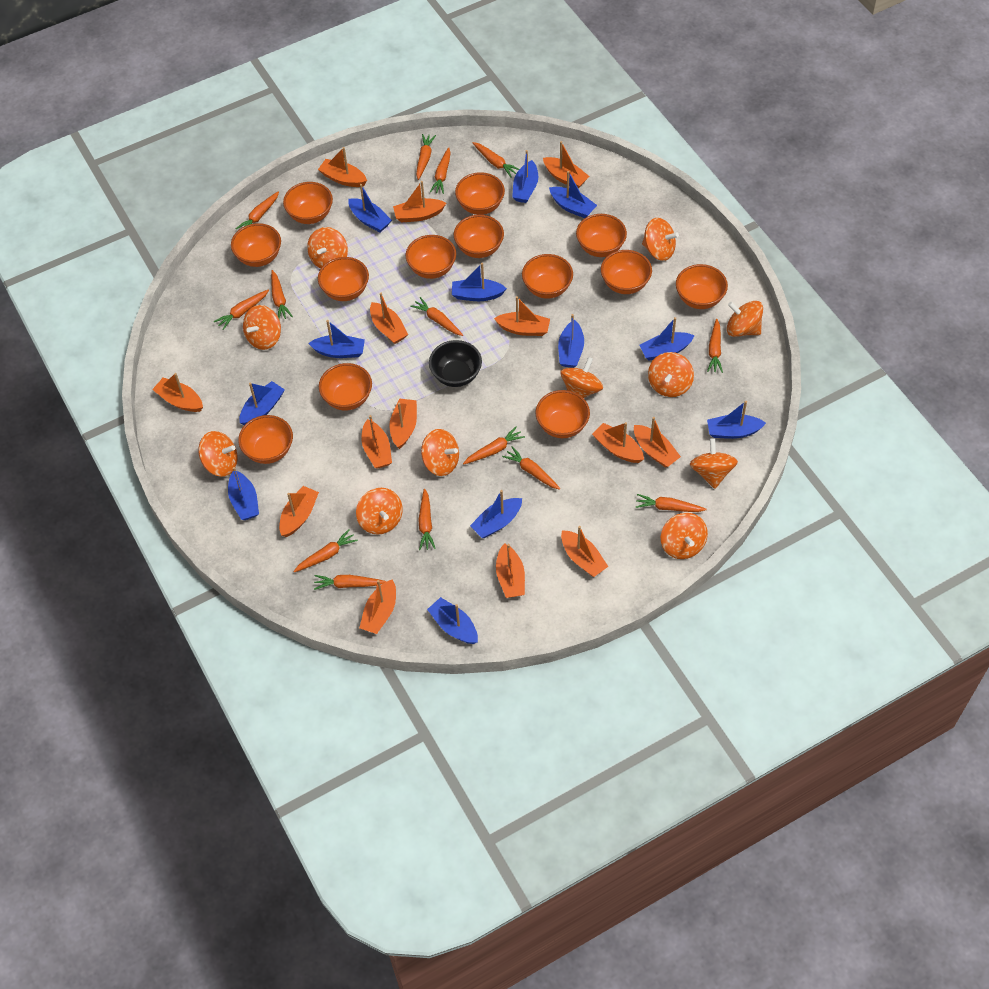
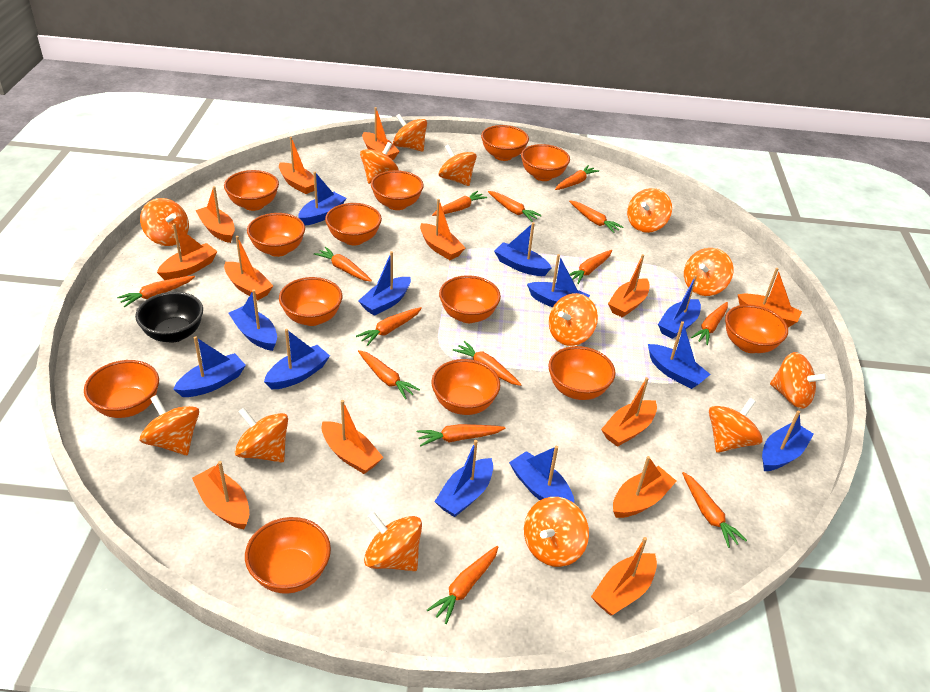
orange boat: 14 -> 13
orange spinning top: 11 -> 13

